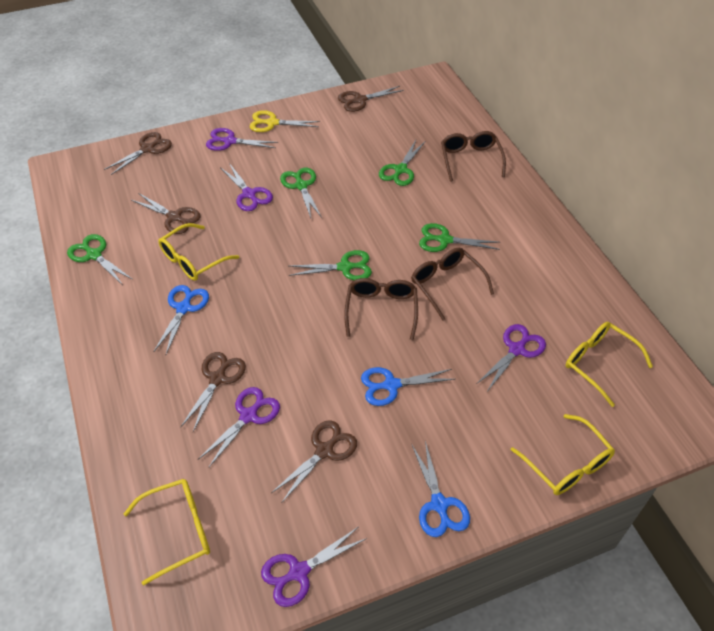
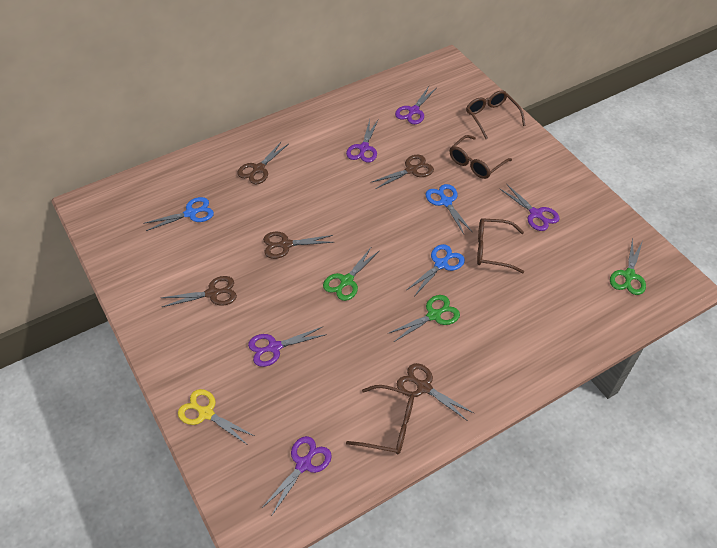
brown glasses: 3 -> 4
green scissors: 5 -> 3
yellow glasses: 4 -> 0

